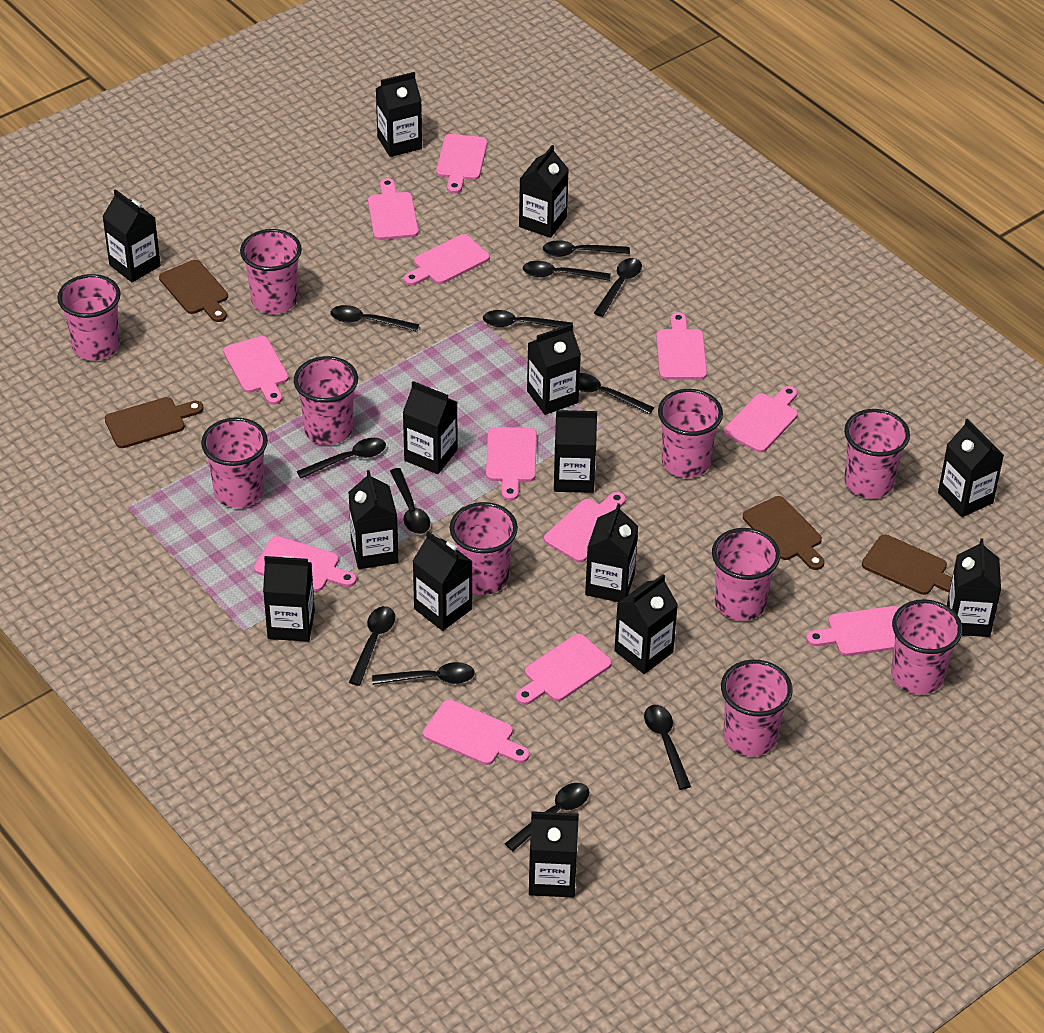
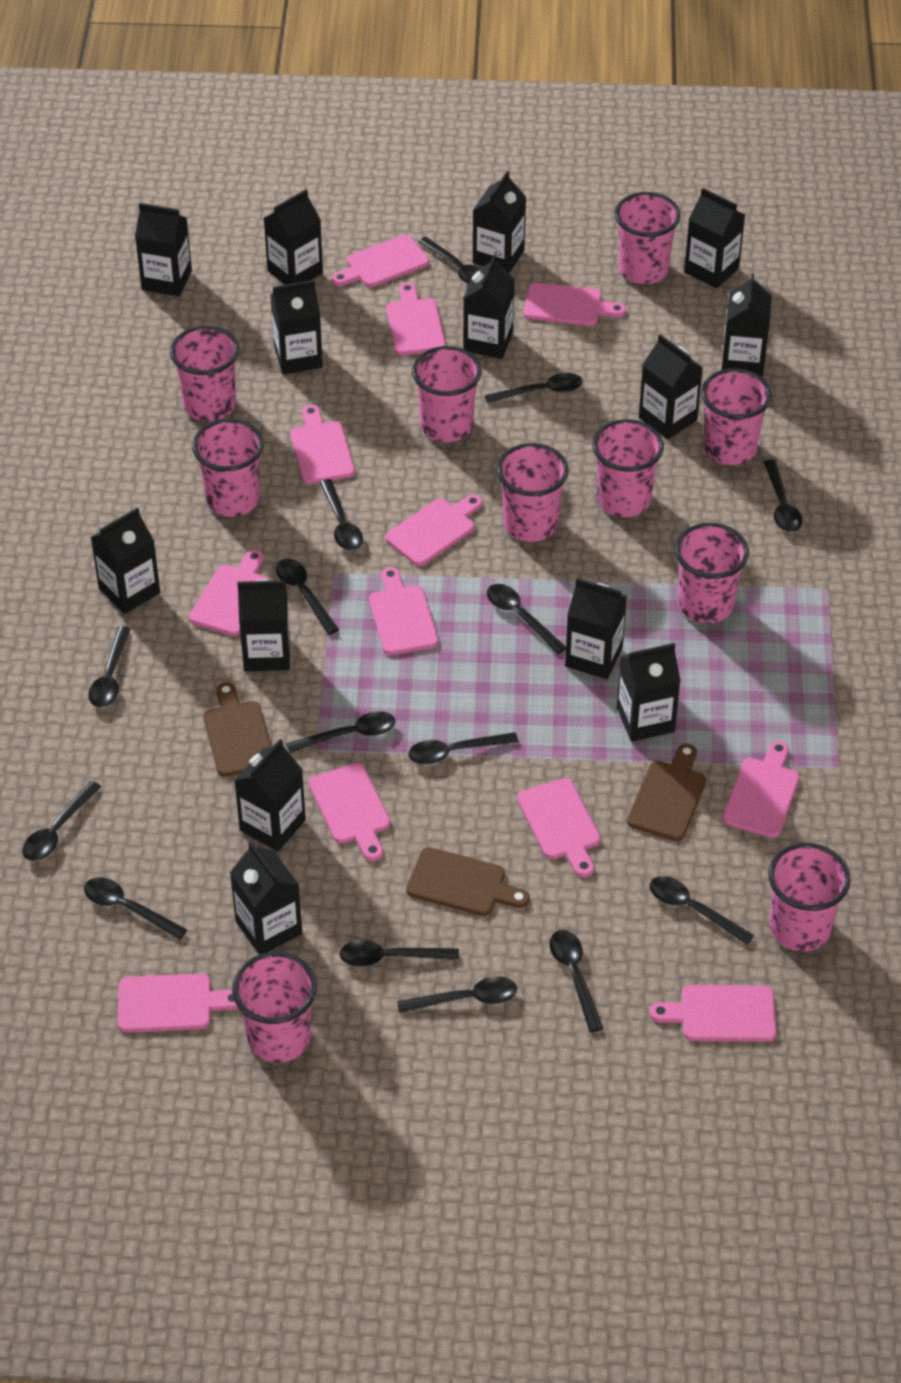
black spoon: 12 -> 15
brown cutting board: 4 -> 3

